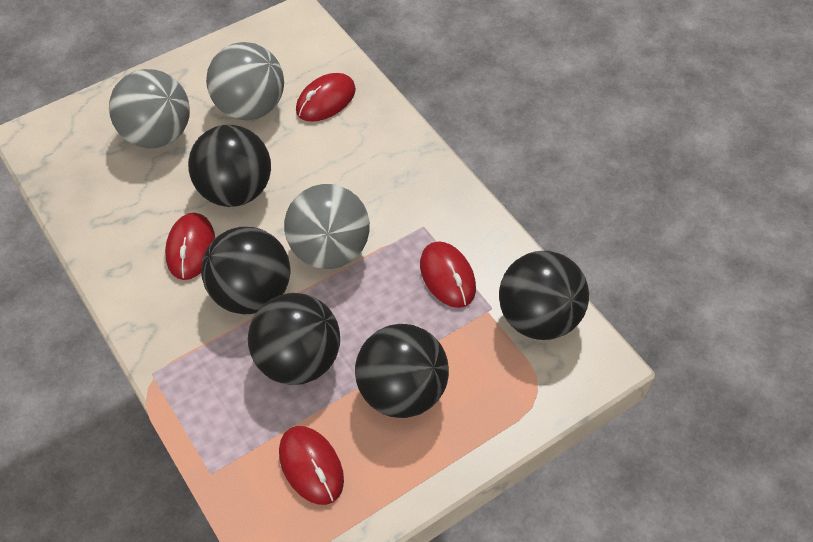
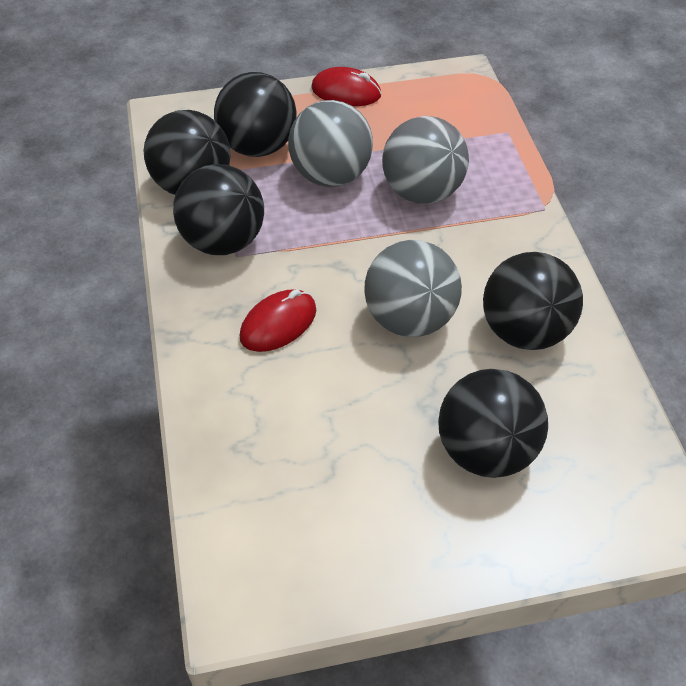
red mouse: 4 -> 2

